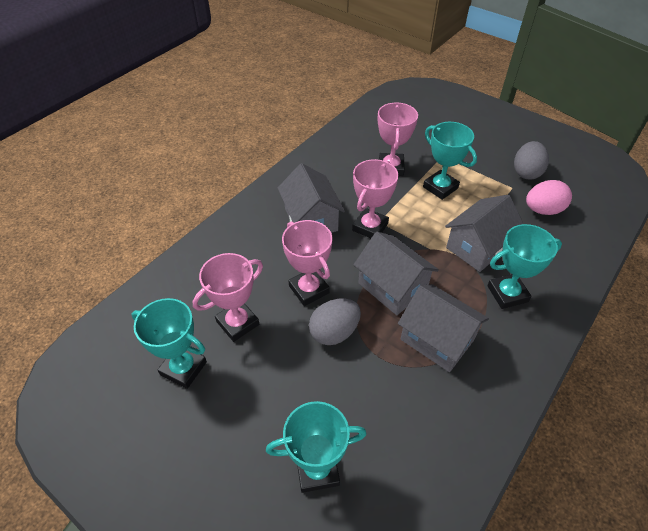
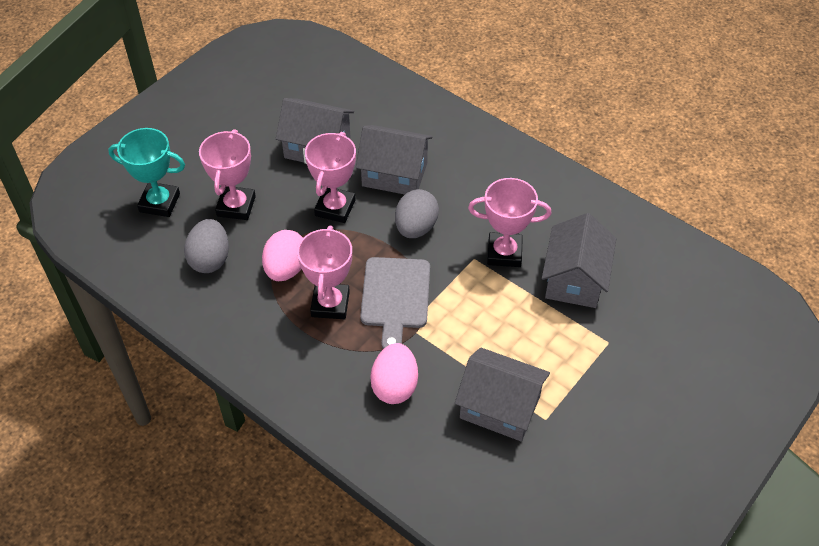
grey cutting board: 0 -> 1
pink egg: 1 -> 2
turquoise trophy: 4 -> 1

